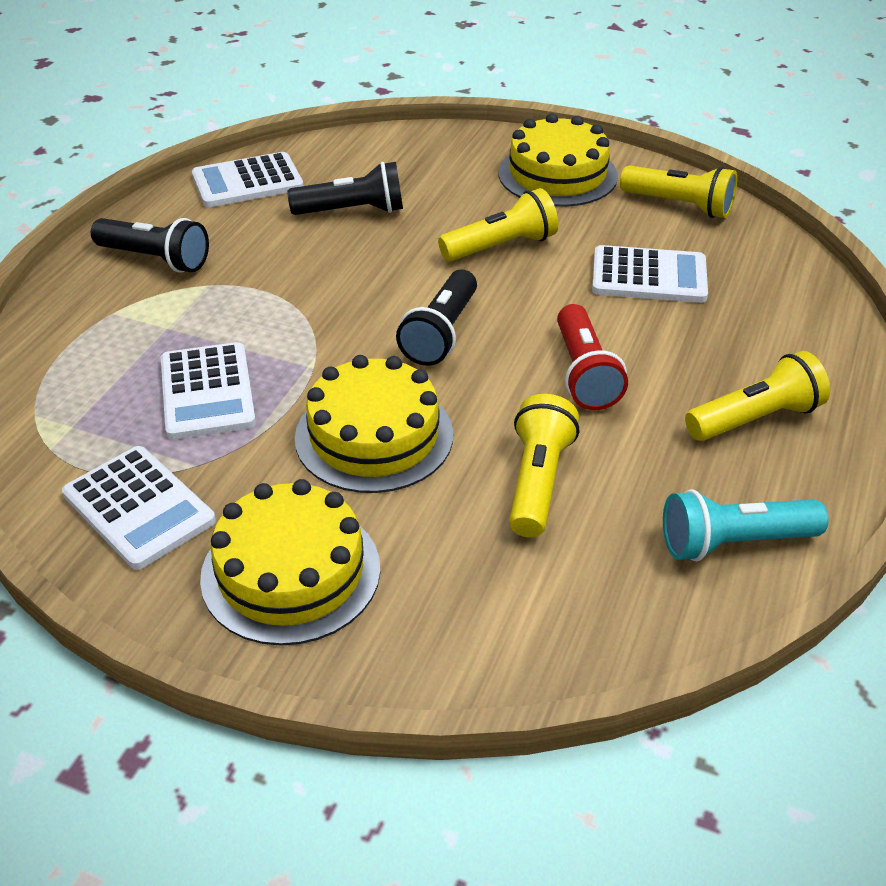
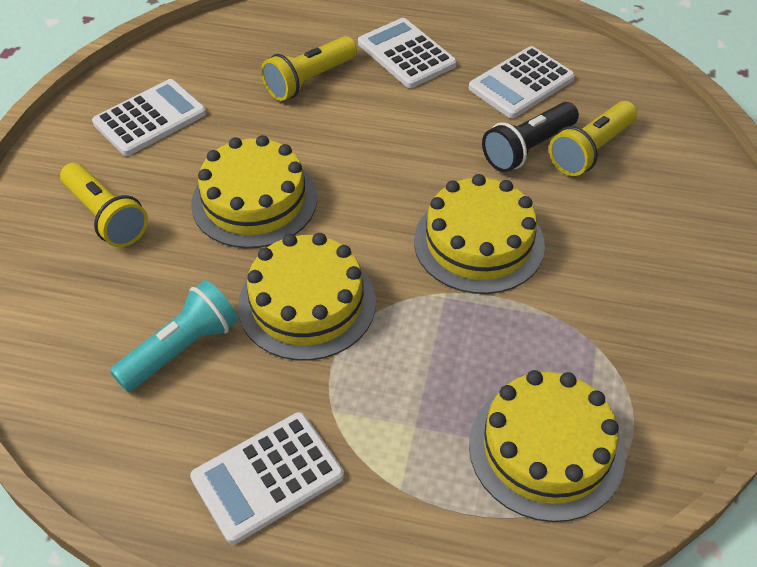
black flashlight: 3 -> 1
red flashlight: 1 -> 0
yellow cake: 3 -> 4
yellow flashlight: 4 -> 3

